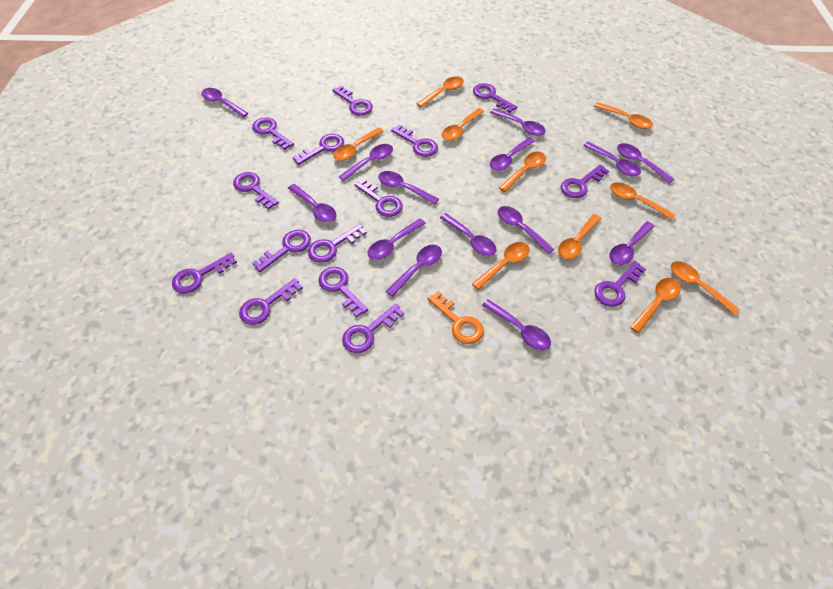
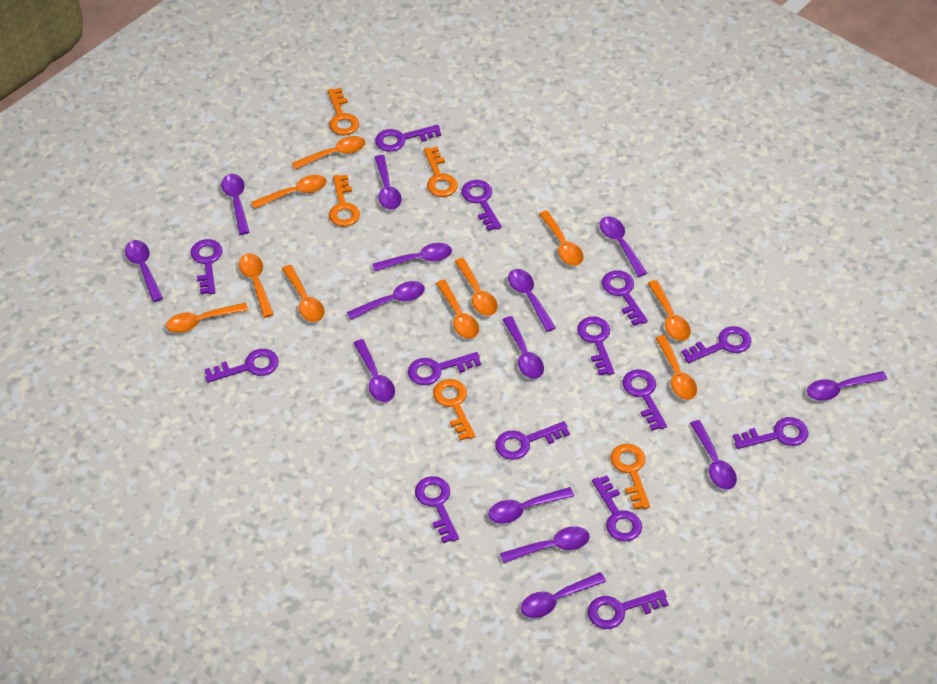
orange key: 1 -> 5
purple key: 15 -> 14

